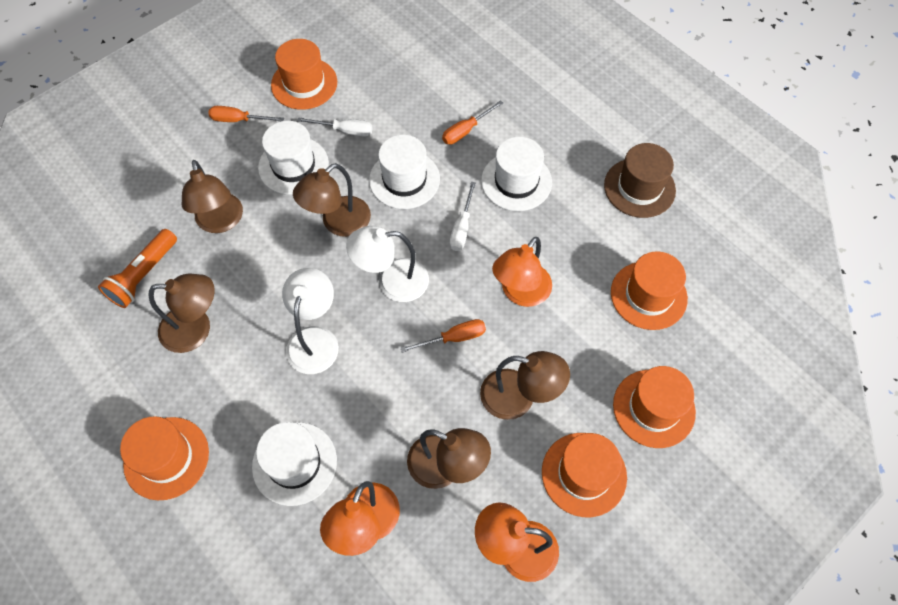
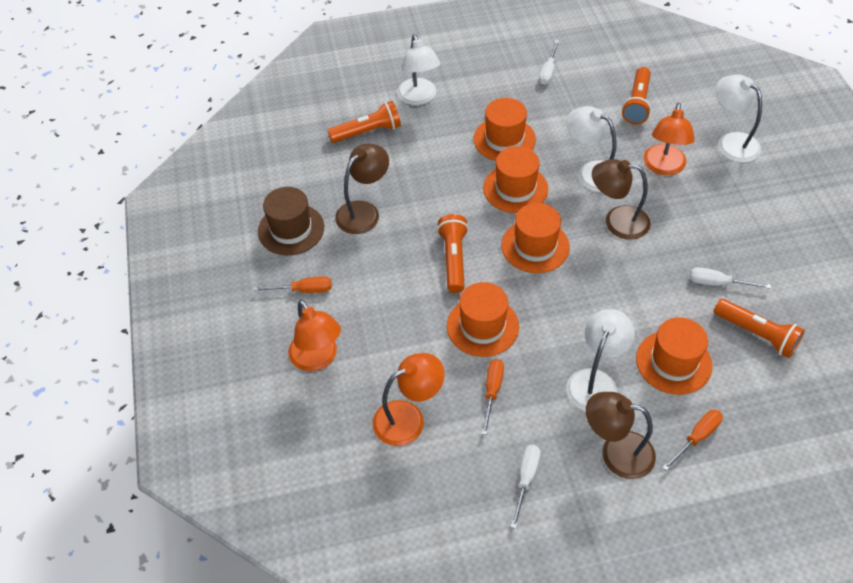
brown lamp: 5 -> 3
orange flashlight: 1 -> 4
white hat: 4 -> 0
white lamp: 2 -> 4
white screwdriver: 2 -> 3

